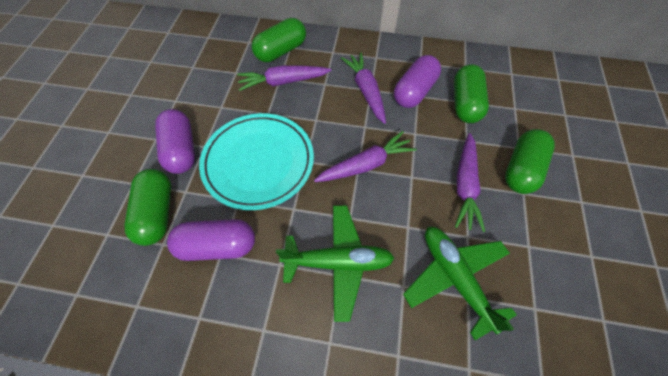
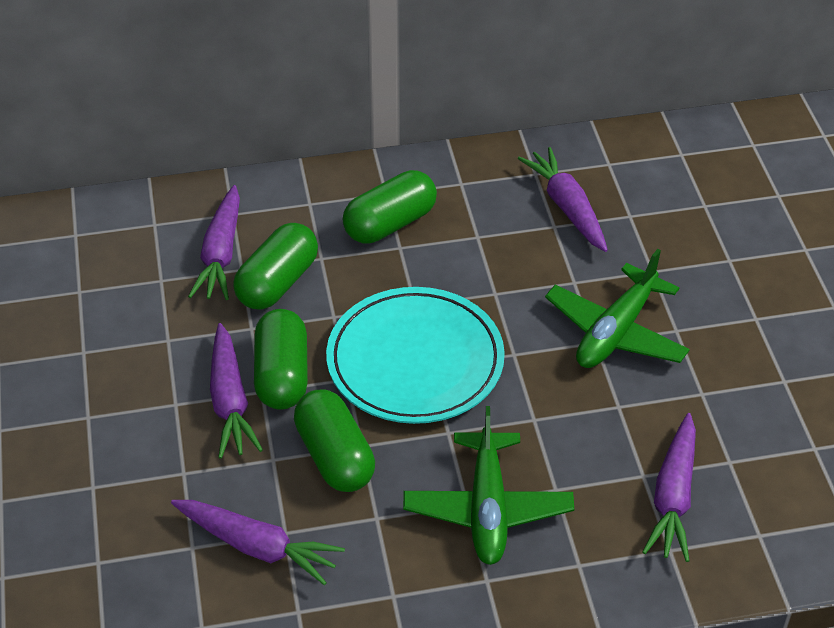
purple capsule: 3 -> 0
purple carrot: 4 -> 5

